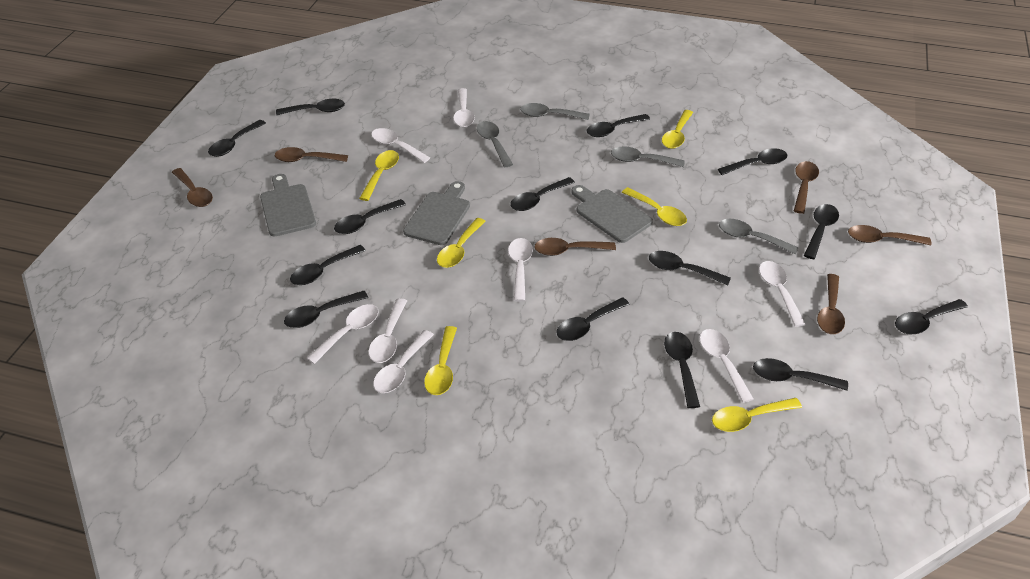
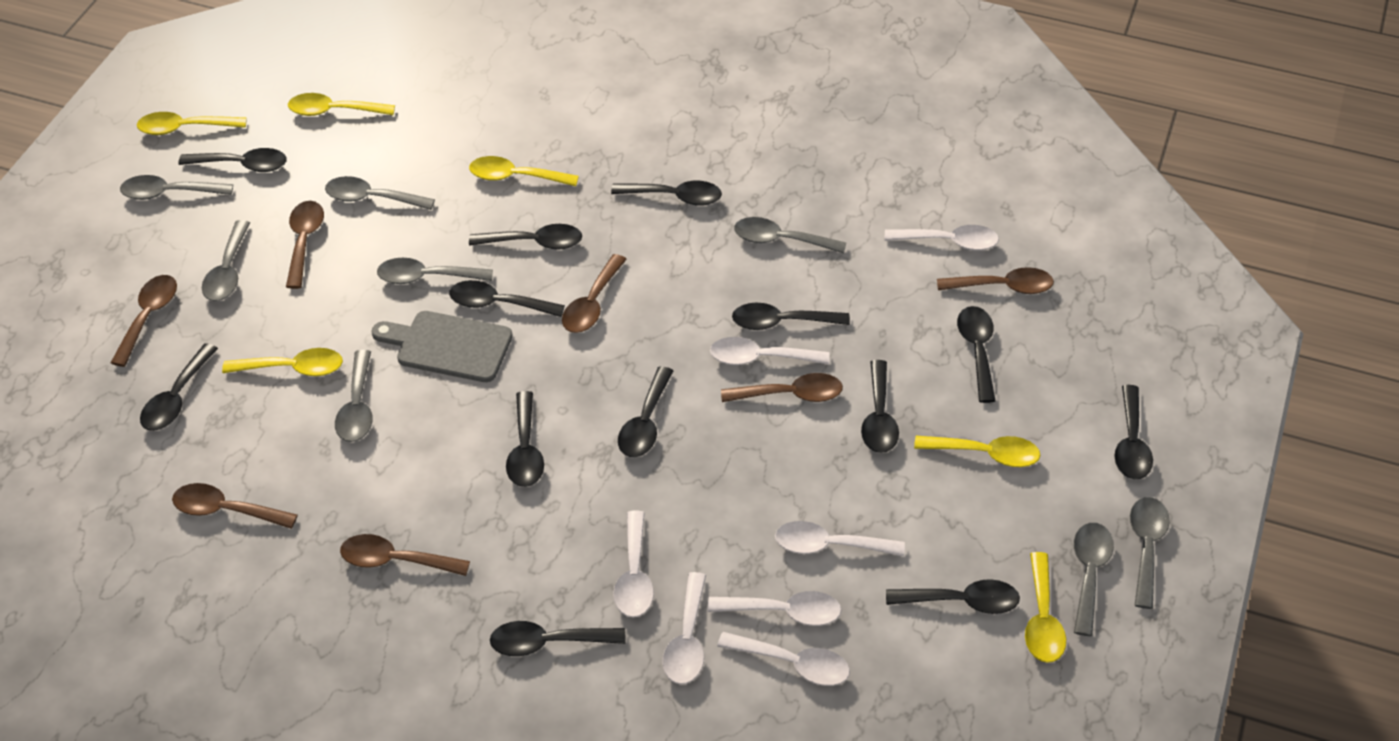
black spoon: 14 -> 13
brown spoon: 6 -> 7
grey cutting board: 3 -> 1
grey spoon: 4 -> 8
white spoon: 8 -> 7

